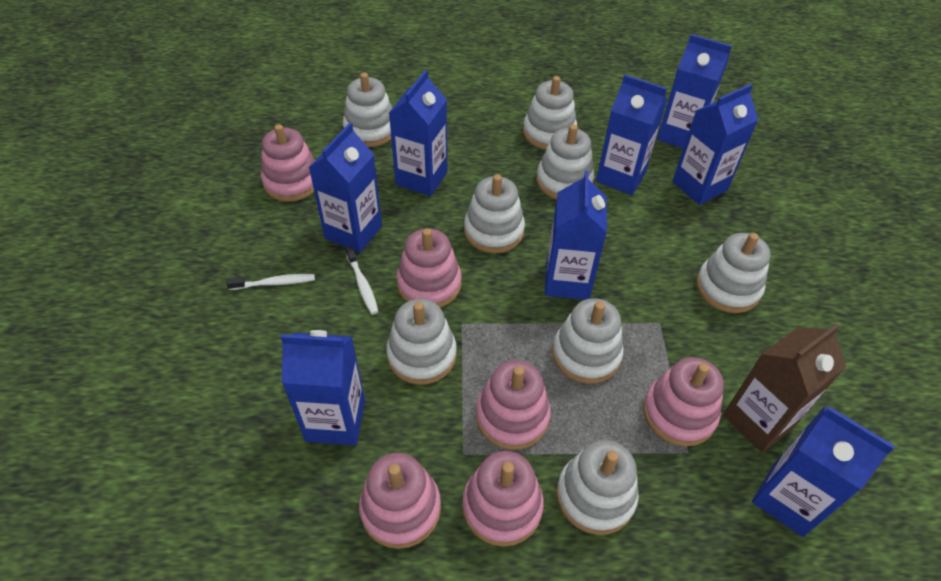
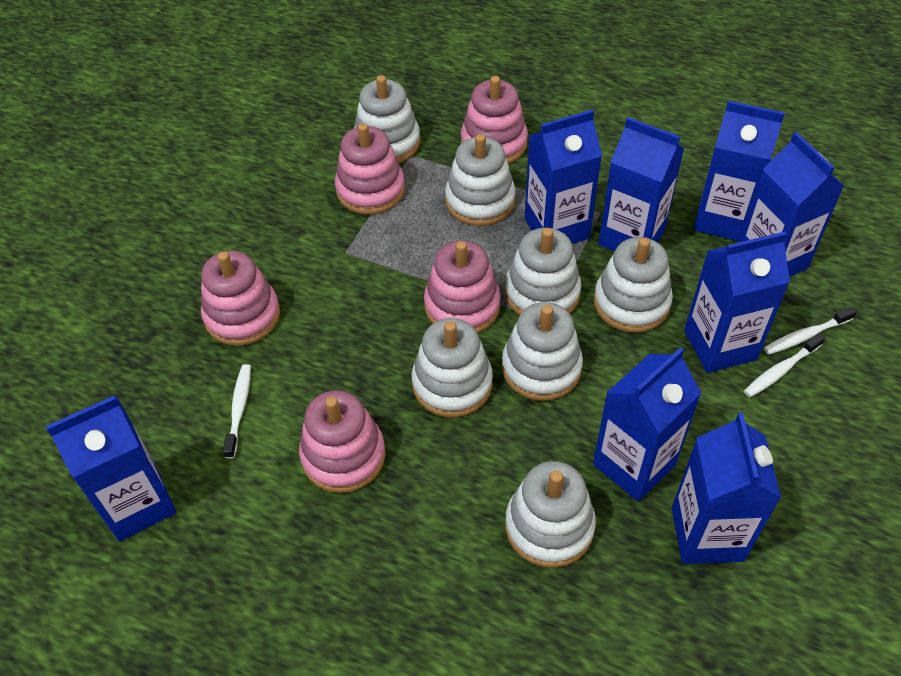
brown carton: 1 -> 0
pink stacking toy: 6 -> 5
white stacking toy: 8 -> 7
white toothbrush: 2 -> 3

